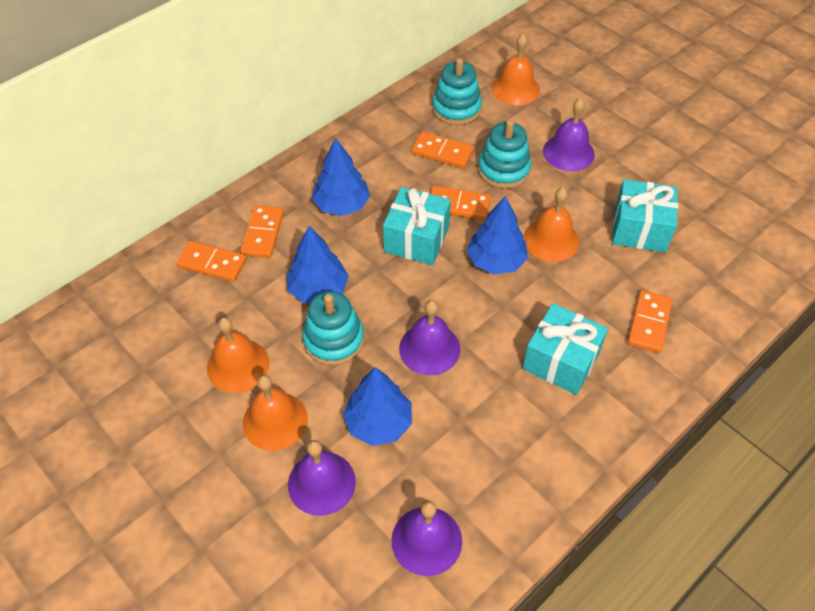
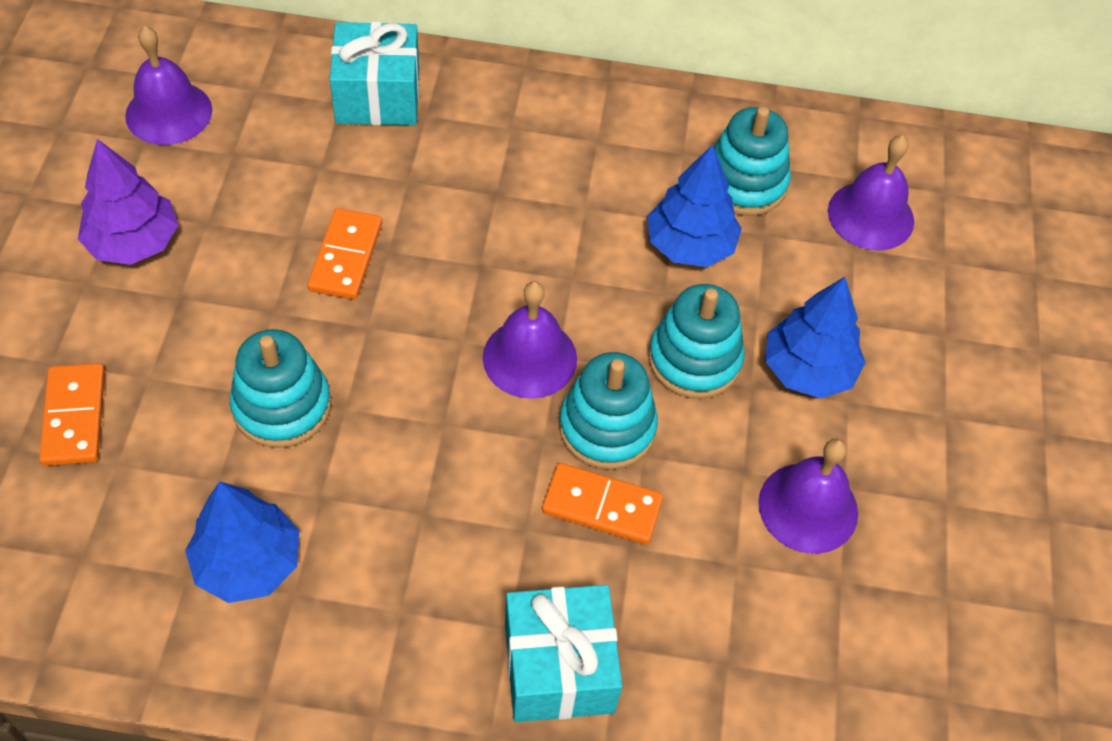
blue tree: 4 -> 3
orange bell: 4 -> 0
orange domino: 5 -> 3
purple tree: 0 -> 1
turquoise gift: 3 -> 2
turquoise stacking toy: 3 -> 4

